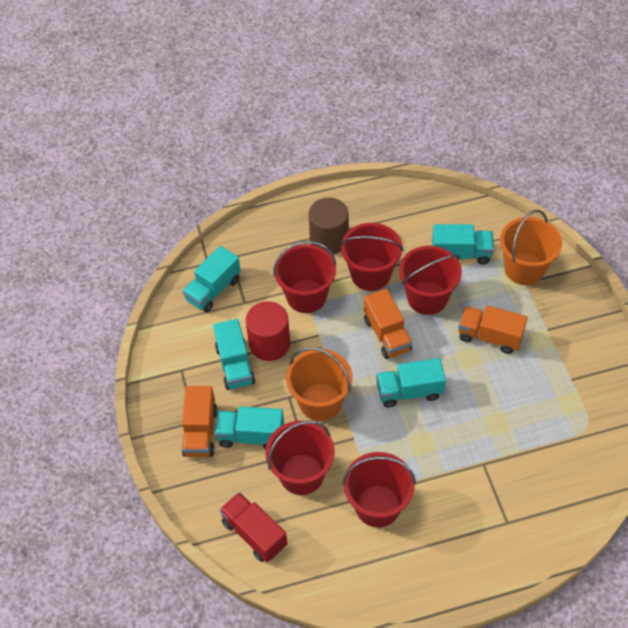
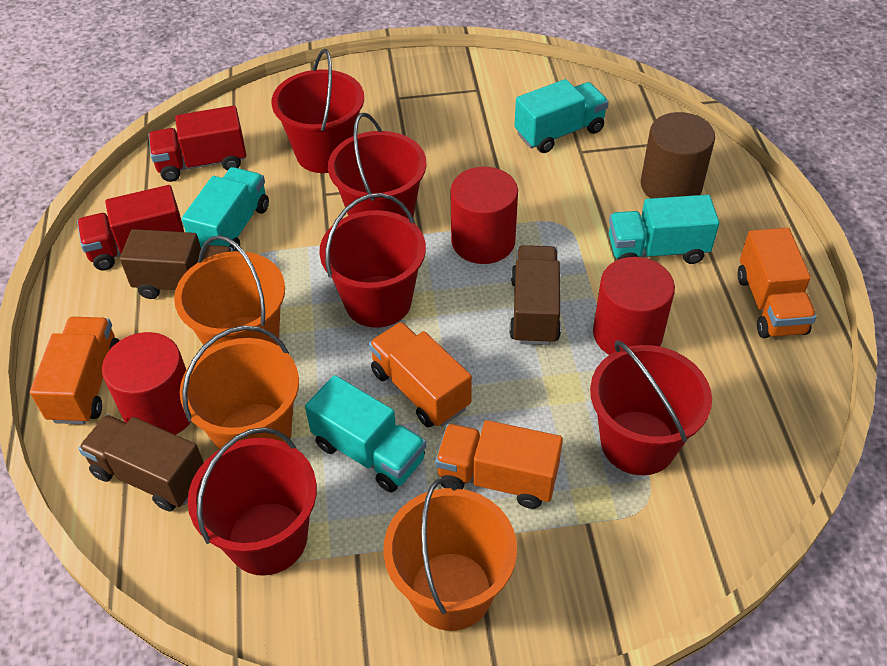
brown truck: 0 -> 3
orange bucket: 2 -> 3
orange truck: 3 -> 4
red cylinder: 1 -> 3
red truck: 1 -> 2
turquoise truck: 5 -> 4

